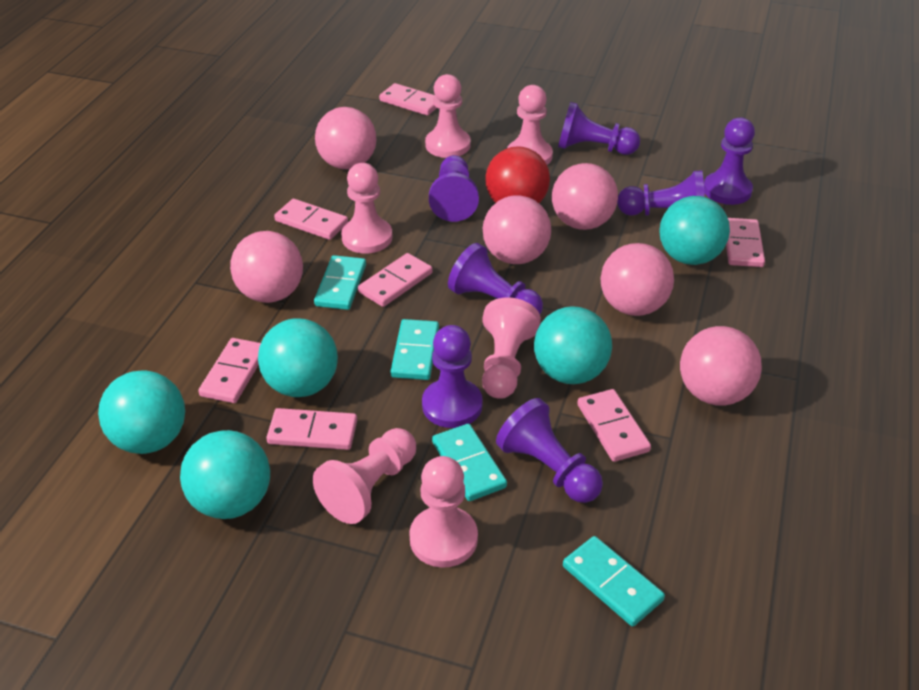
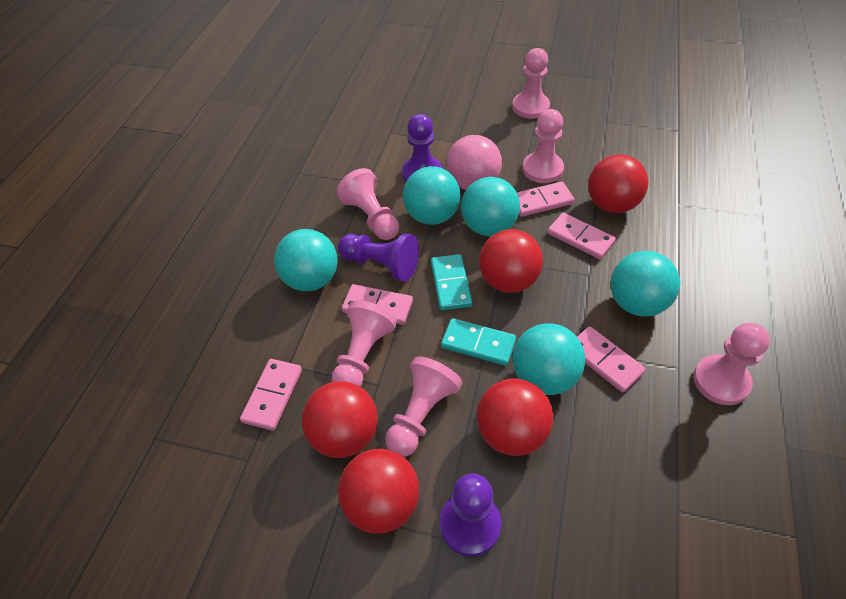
pink ball: 6 -> 1
pink domino: 7 -> 5
purple pawn: 7 -> 3
red ball: 1 -> 5
turquoise domino: 4 -> 2

